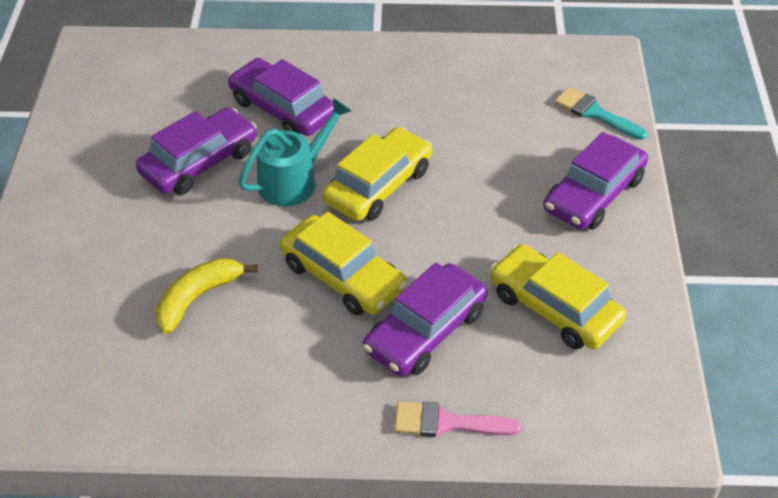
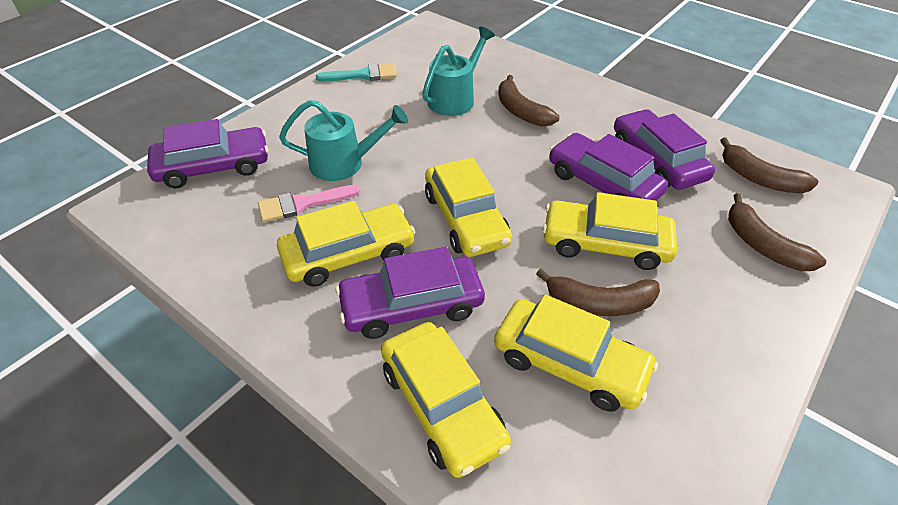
brown banana: 0 -> 4
turquoise watering can: 1 -> 2
yellow banana: 1 -> 0
yellow car: 3 -> 5

